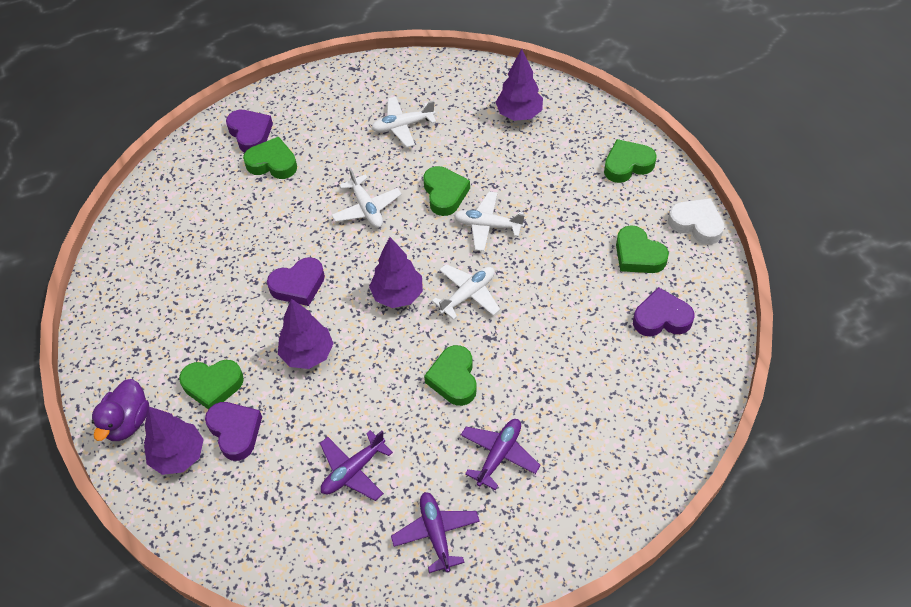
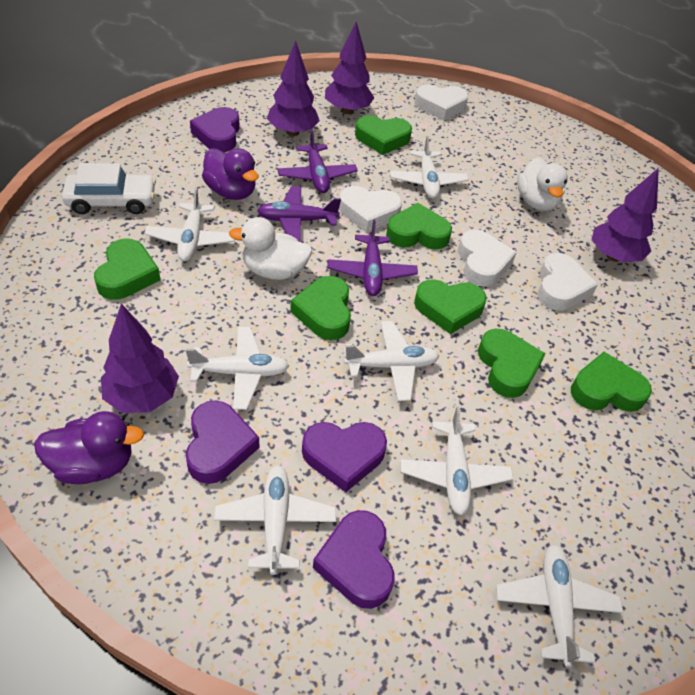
green heart: 6 -> 7
purple duck: 1 -> 2
white car: 0 -> 1
white duck: 0 -> 2
white heart: 1 -> 4
white plane: 4 -> 7

